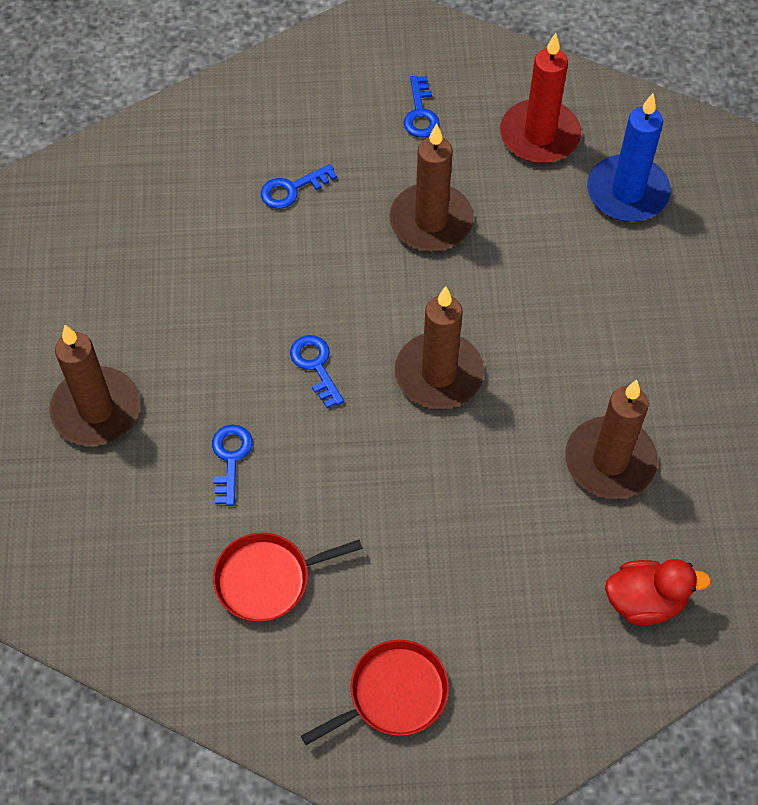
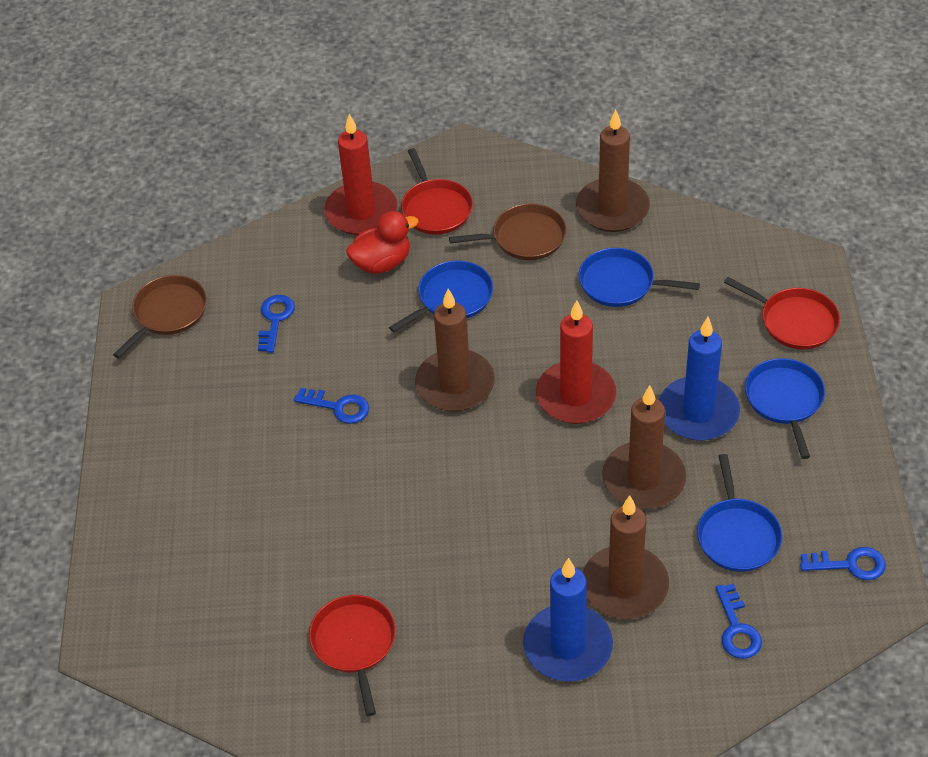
blue candle: 1 -> 2
blue pan: 0 -> 4
brown pan: 0 -> 2
red candle: 1 -> 2
red pan: 2 -> 3

